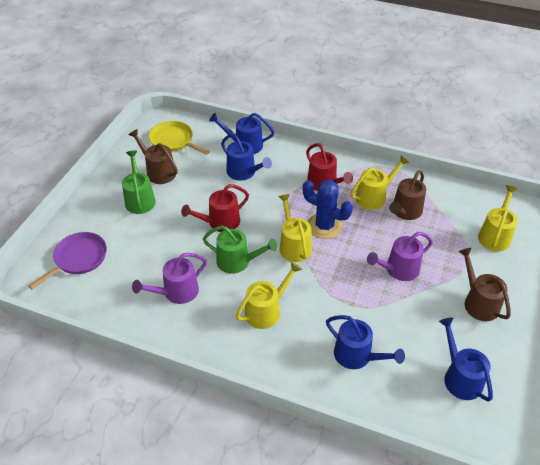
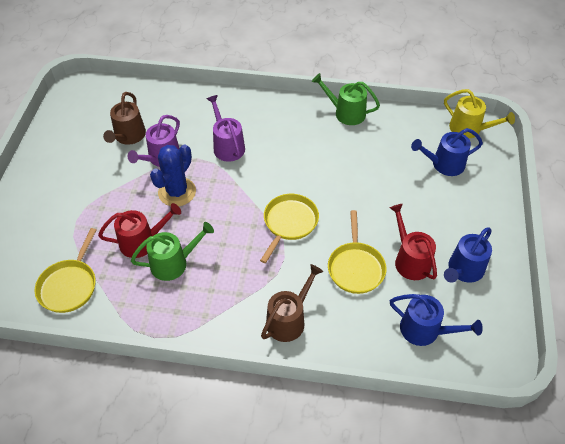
blue watering can: 4 -> 3
brown watering can: 3 -> 2
purple pan: 1 -> 0
yellow pan: 1 -> 3
yellow watering can: 4 -> 1

